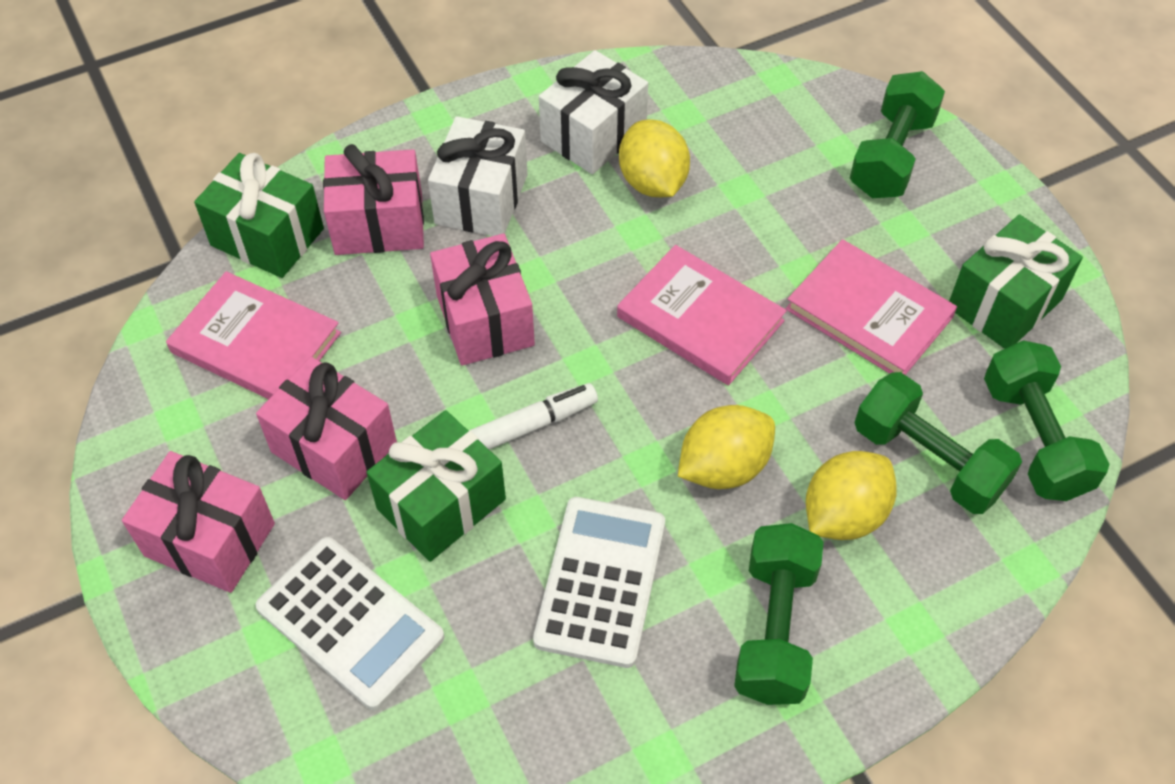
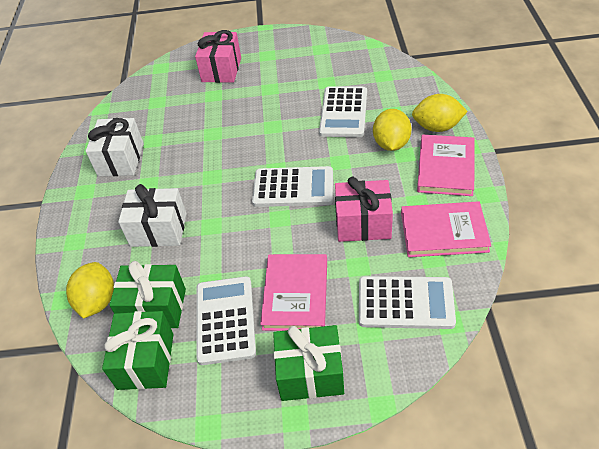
green dumbbell: 4 -> 0
pink gift: 4 -> 2
white calculator: 2 -> 4
white marker: 1 -> 0

